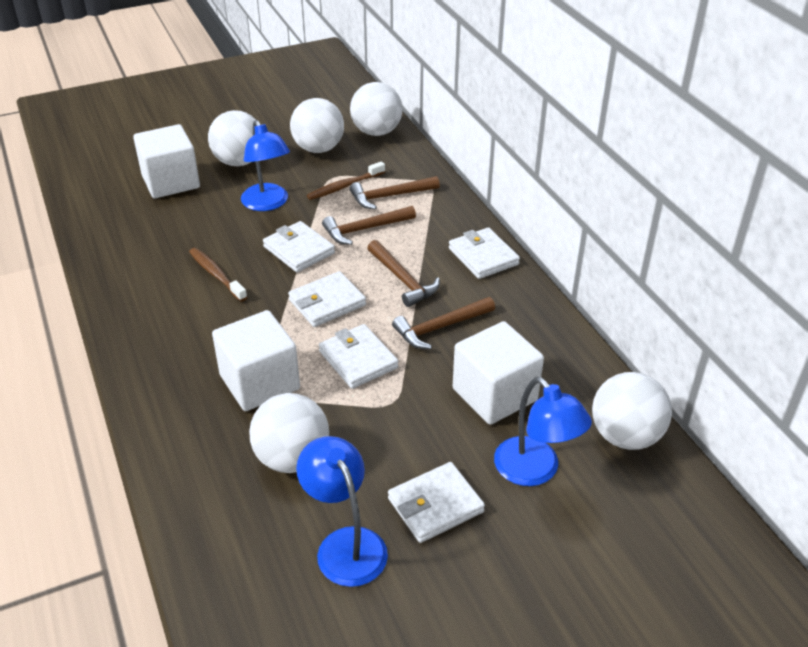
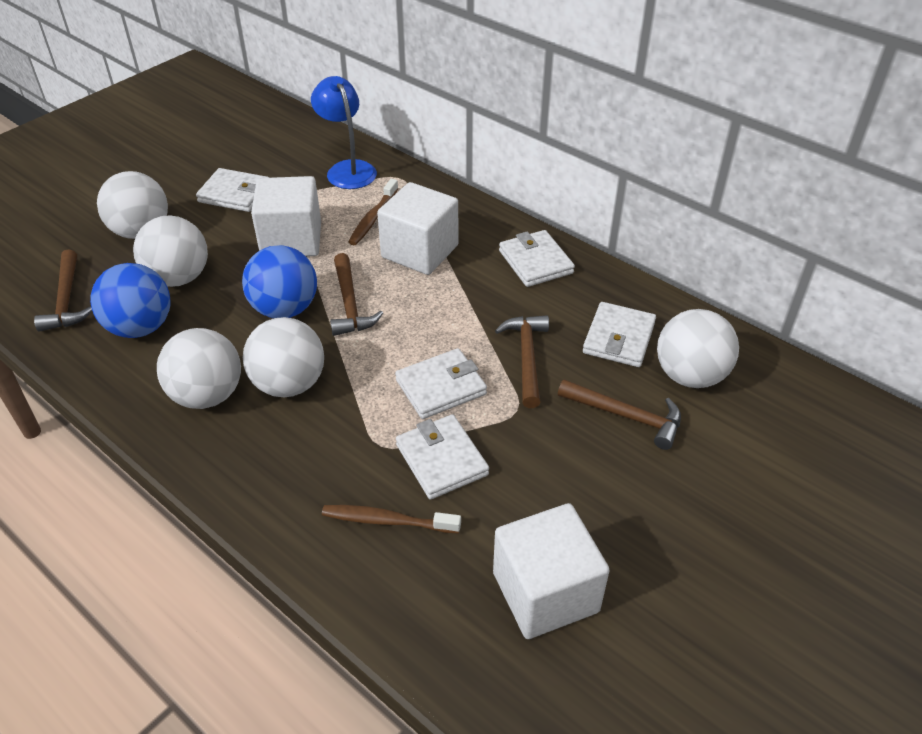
blue ball: 0 -> 2
blue lamp: 3 -> 1

